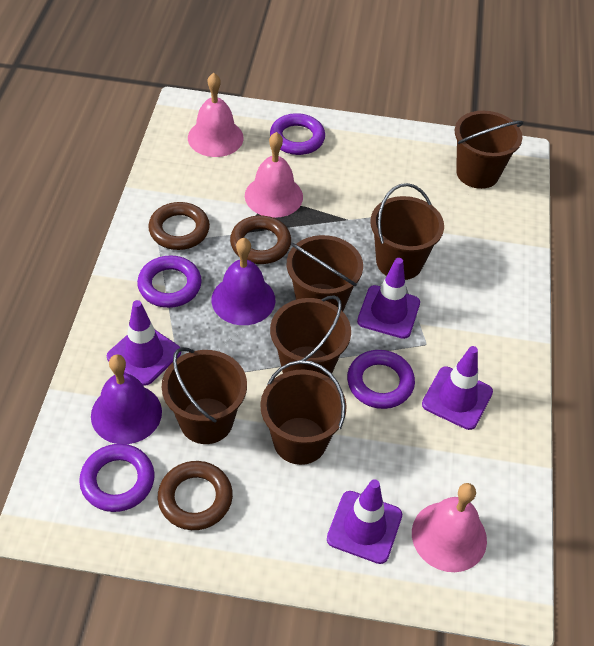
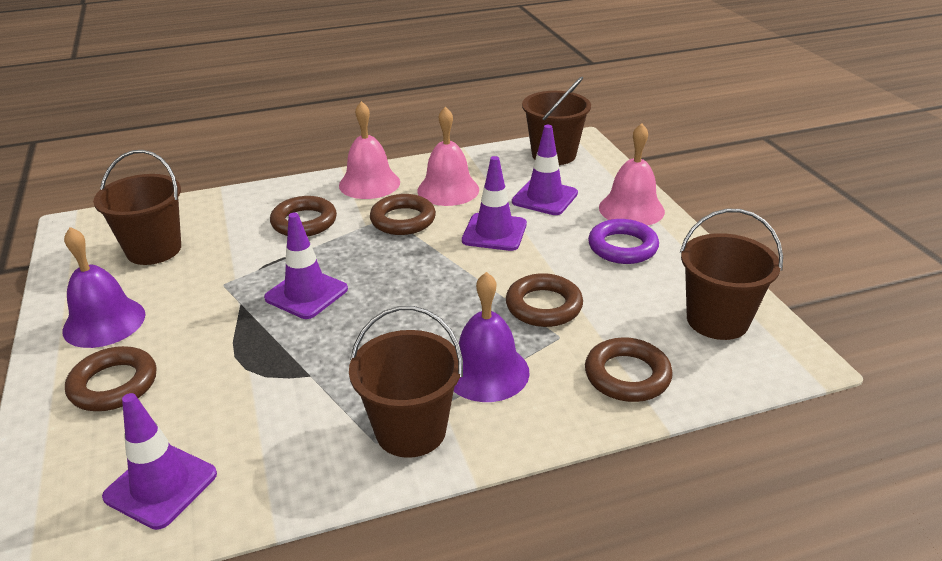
brown bucket: 6 -> 4
brown ring: 3 -> 5
purple ring: 4 -> 1

